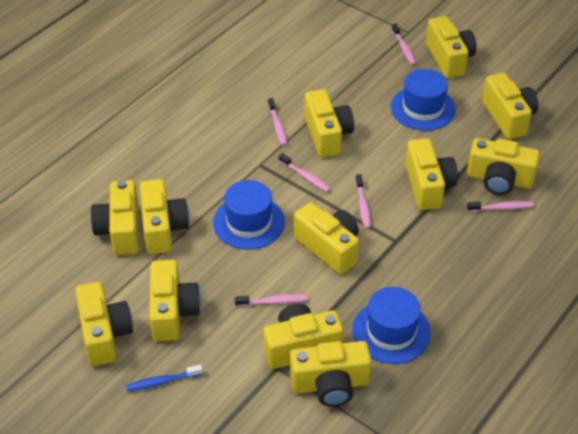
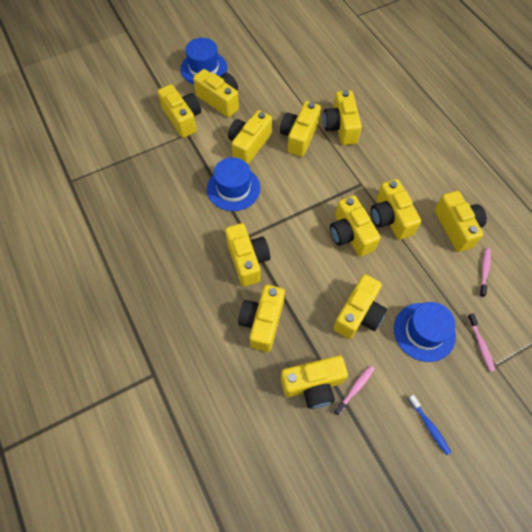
pink toothbrush: 6 -> 3

